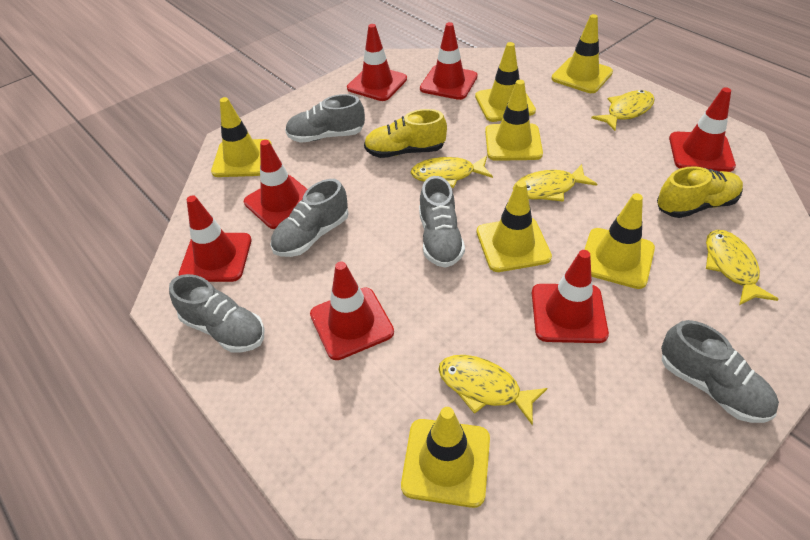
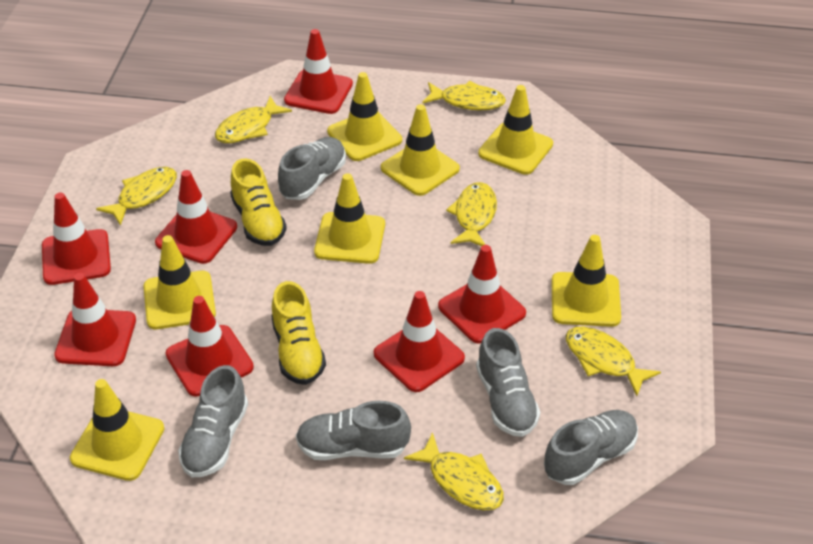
yellow fish: 5 -> 6

